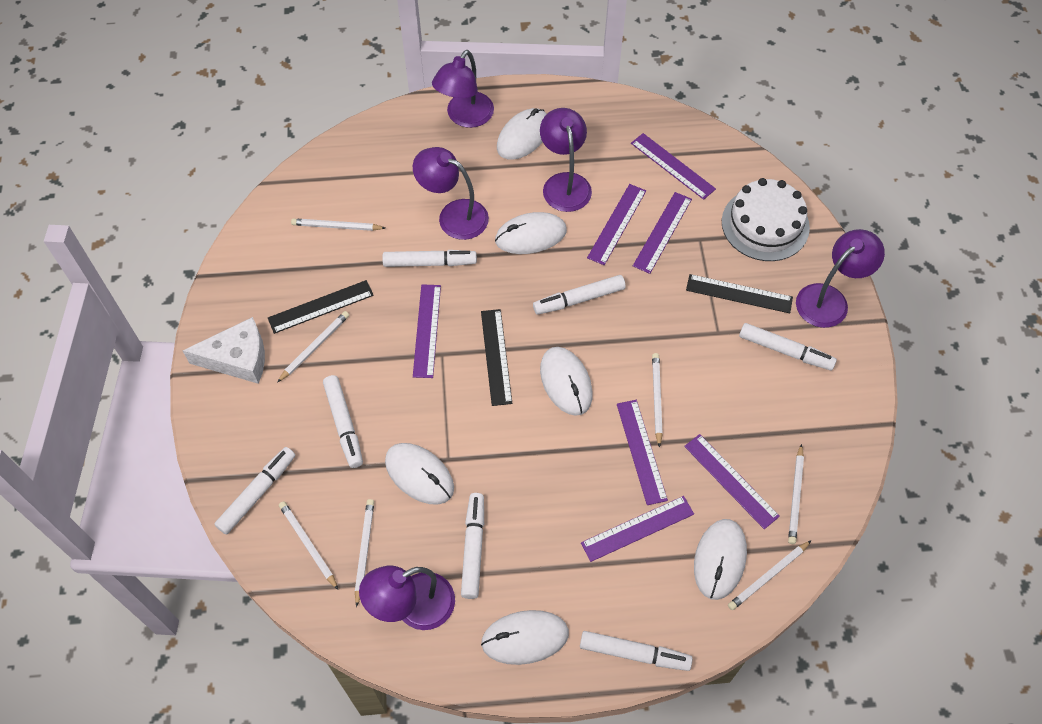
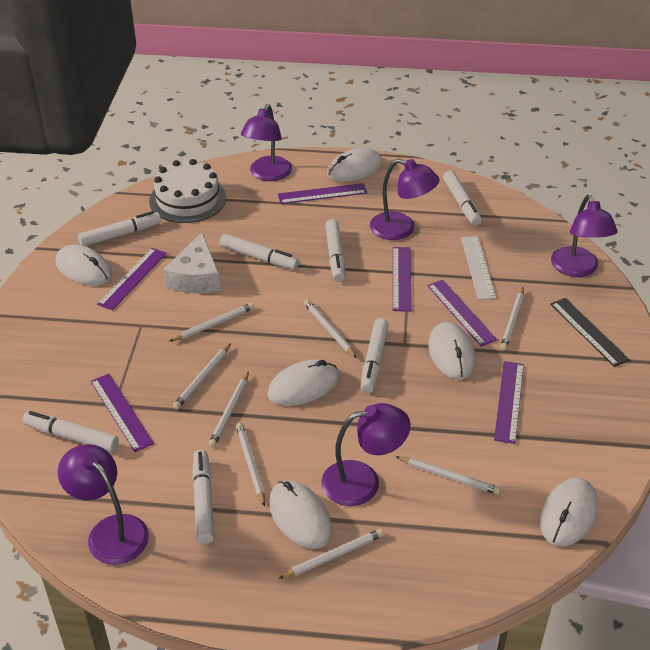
black ruler: 3 -> 1
purple ruler: 7 -> 6
white pencil: 7 -> 8
white ruler: 0 -> 1

